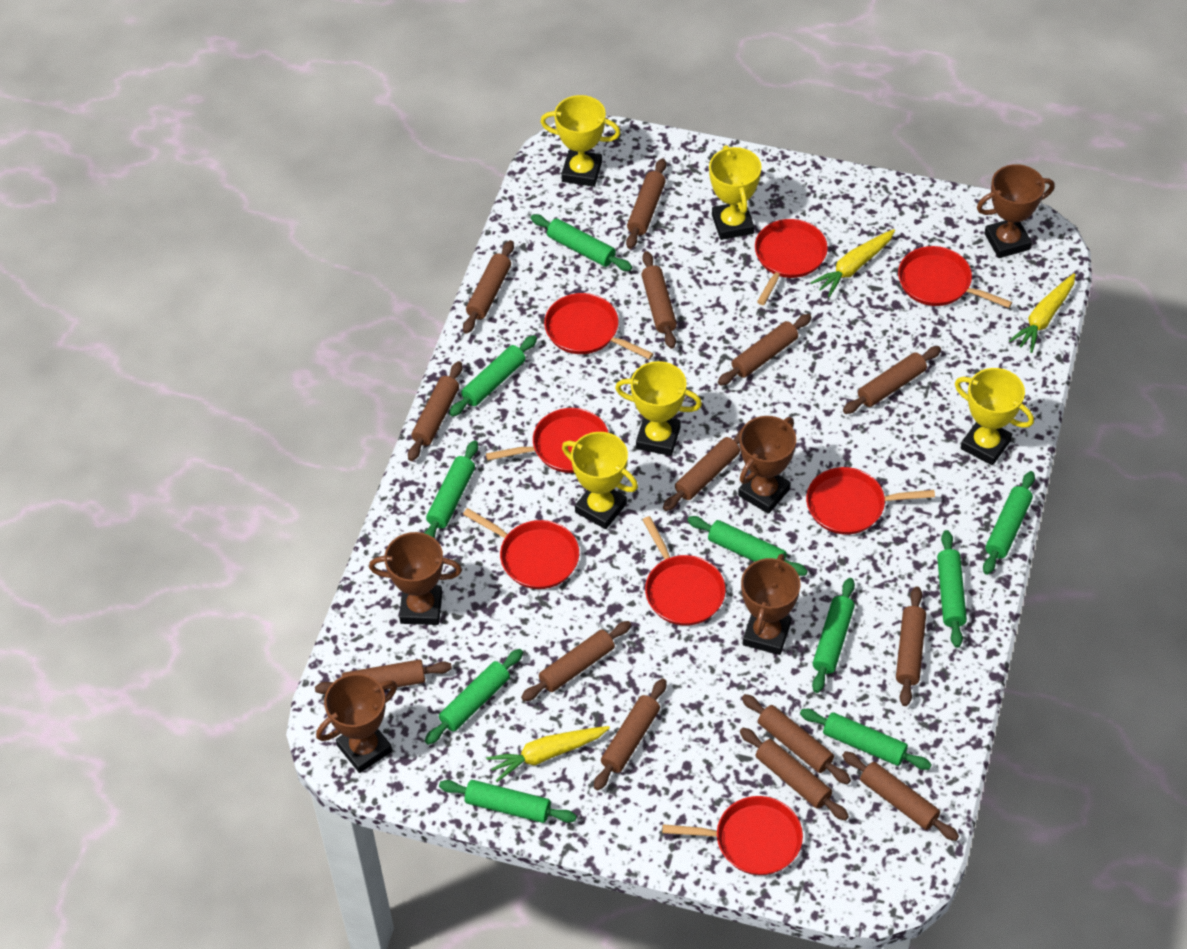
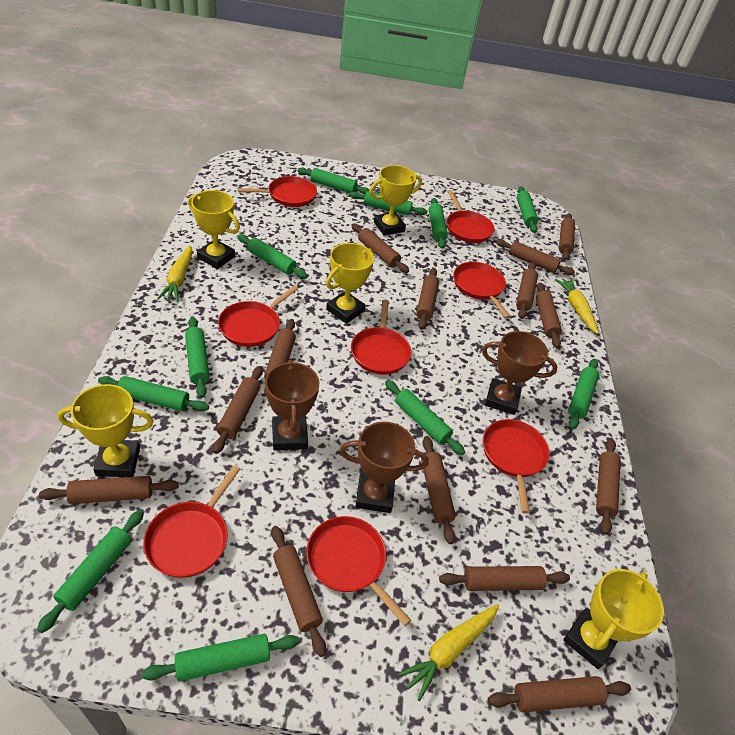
brown trophy: 5 -> 3
green rolling pin: 10 -> 11

